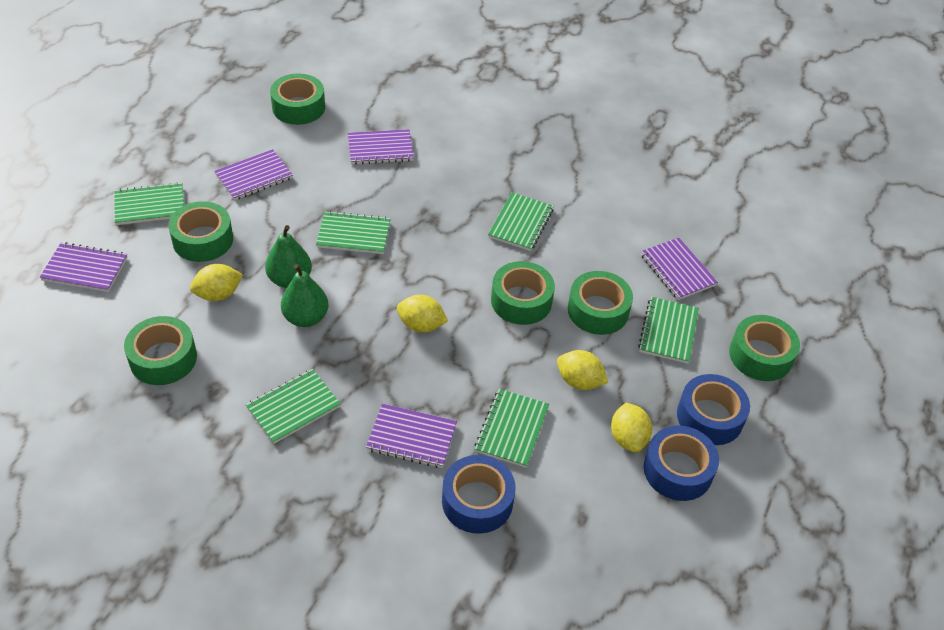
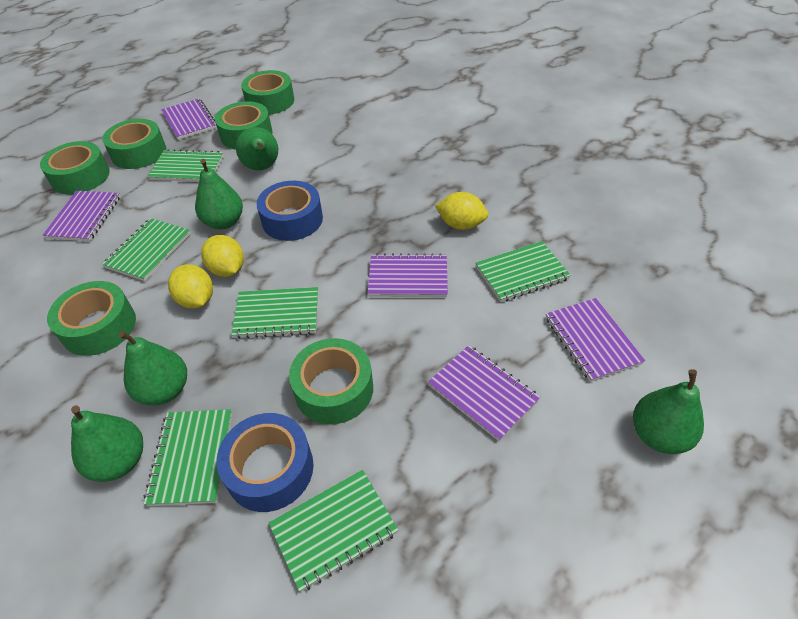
blue tape: 3 -> 2
green pear: 2 -> 5
yellow lemon: 4 -> 3

